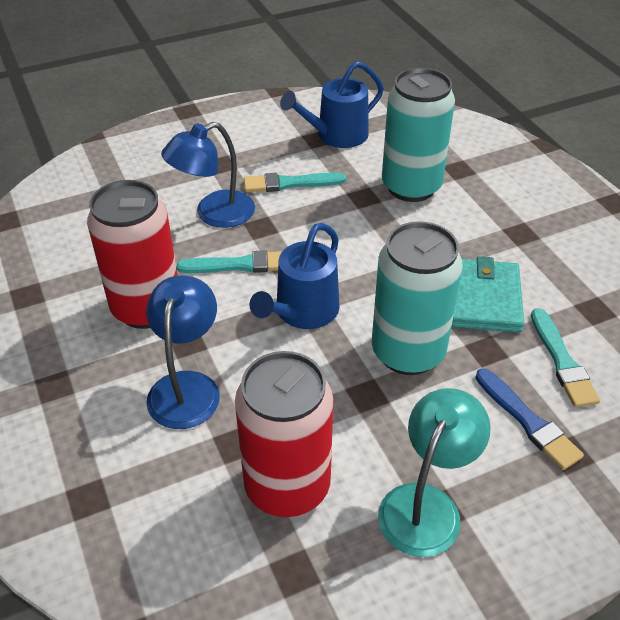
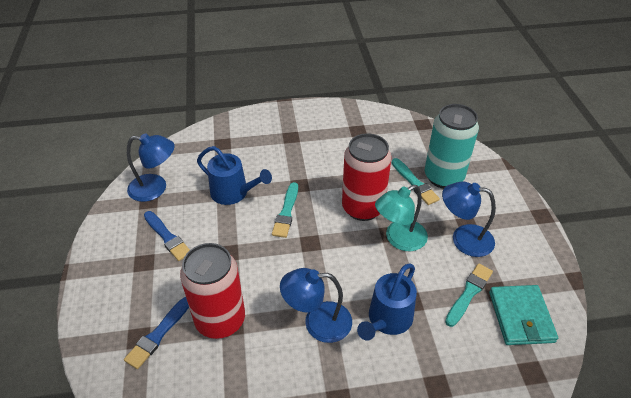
blue brush: 1 -> 2
blue lamp: 2 -> 3
turquoise can: 2 -> 1

